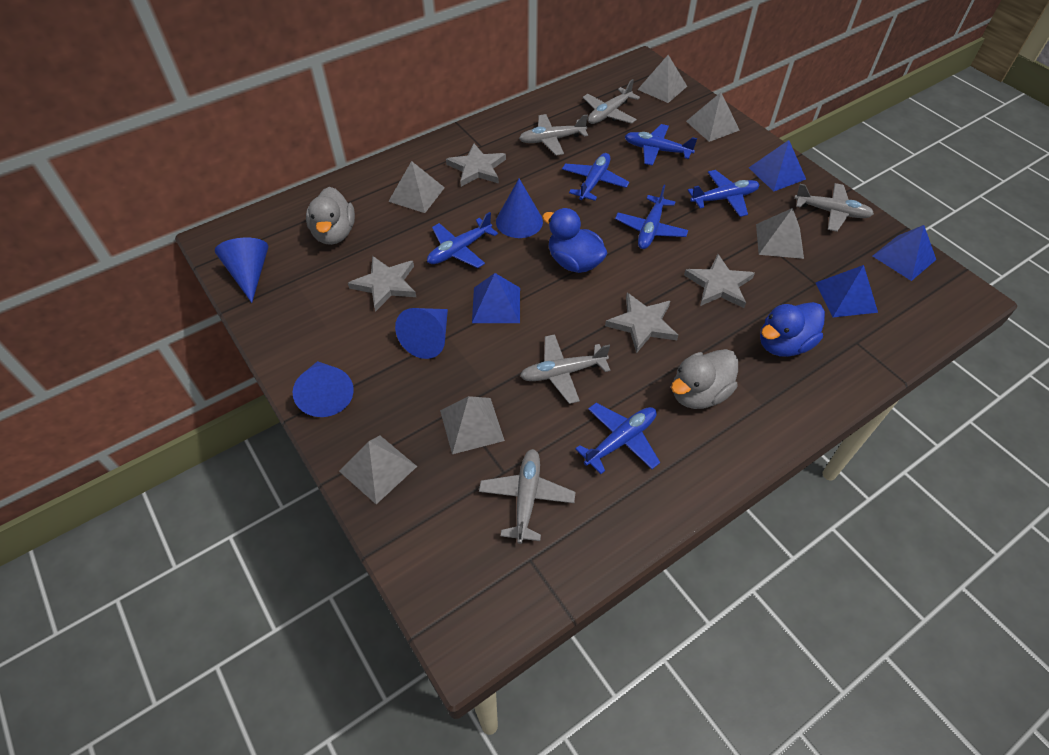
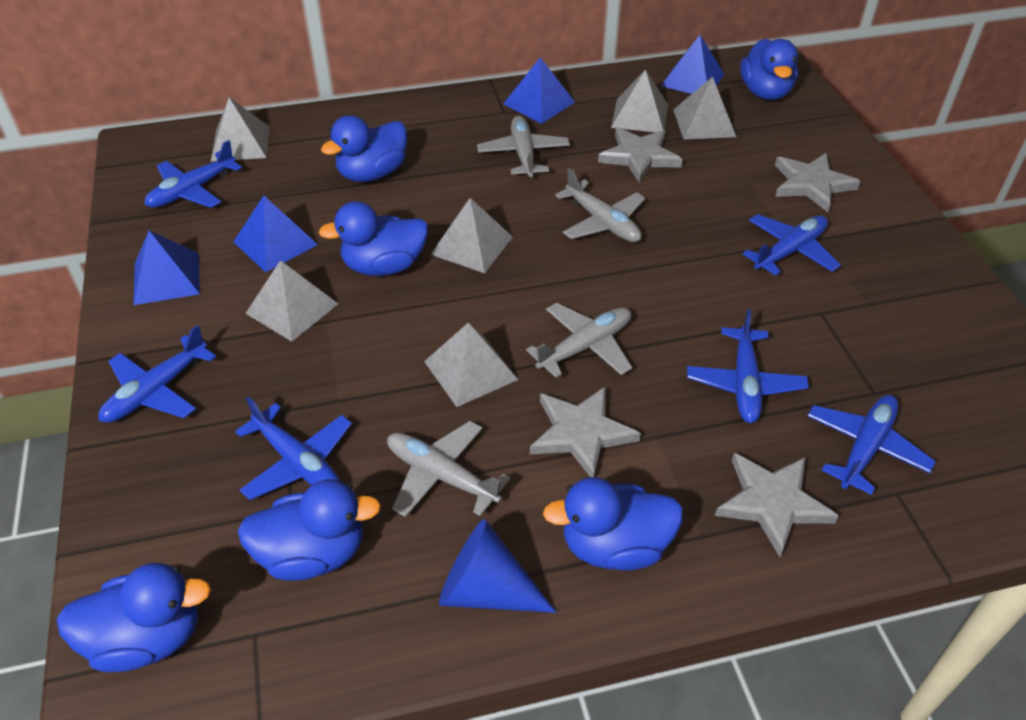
blue cone: 4 -> 1
blue duck: 2 -> 6
grey duck: 2 -> 0
grey plane: 5 -> 4

